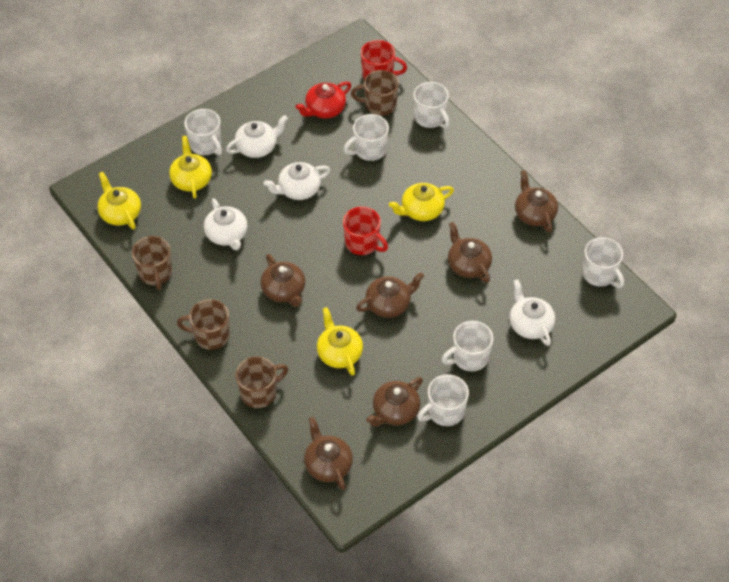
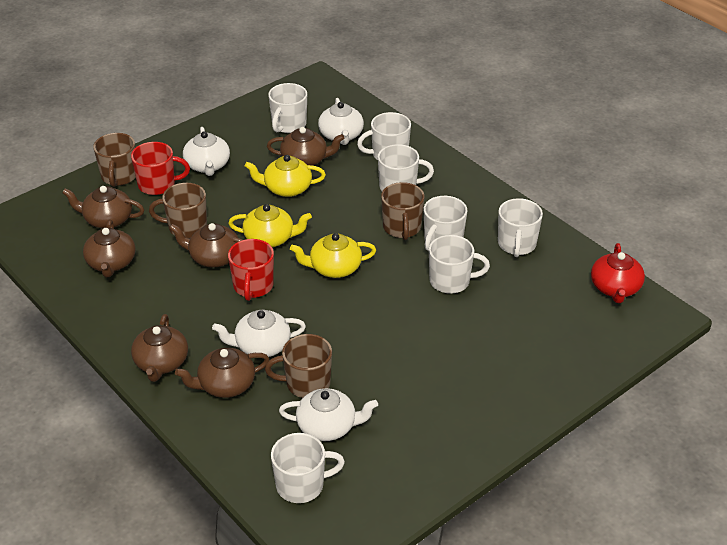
white mug: 6 -> 7
yellow teapot: 4 -> 3

